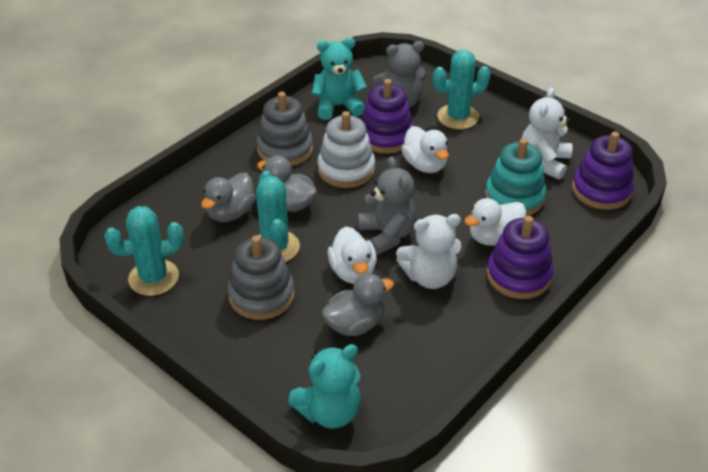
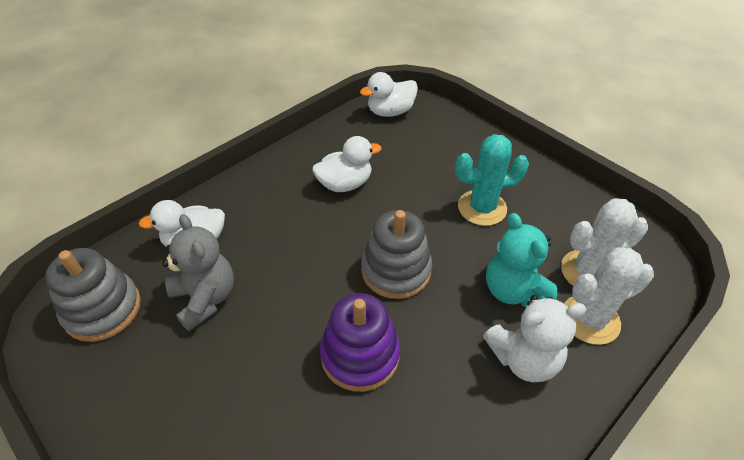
grey duck: 3 -> 0
grey teddy bear: 2 -> 1
purple stacking toy: 3 -> 1
turquoise cactus: 3 -> 1
turquoise stacking toy: 1 -> 0
turquoise teddy bear: 2 -> 1
white cactus: 0 -> 2
white stacking toy: 1 -> 0
white teddy bear: 2 -> 1

